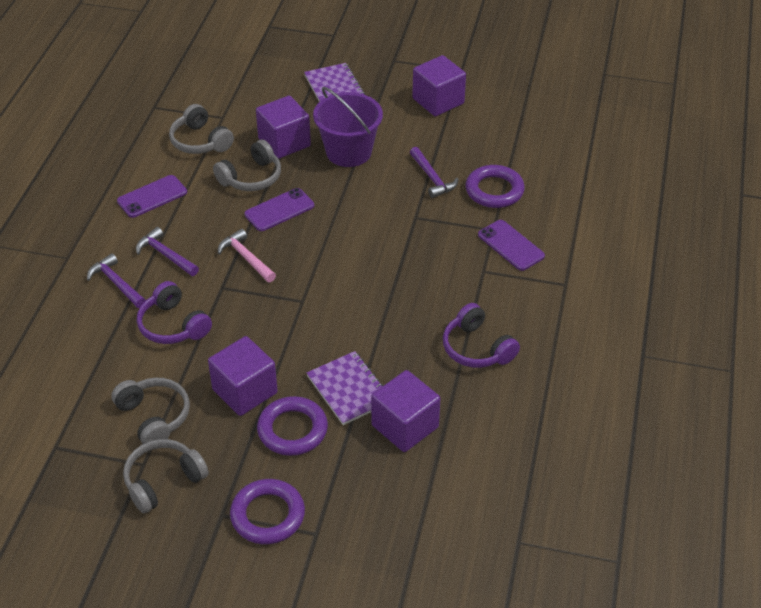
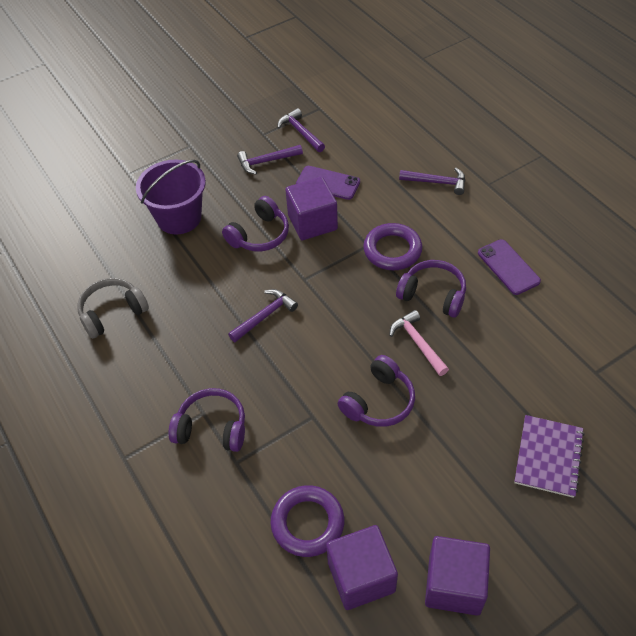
grey headphones: 4 -> 1
purple cube: 4 -> 3
purple hammer: 3 -> 4
purple headphones: 2 -> 4
purple notebook: 2 -> 1
purple phone: 3 -> 2
purple ring: 3 -> 2

